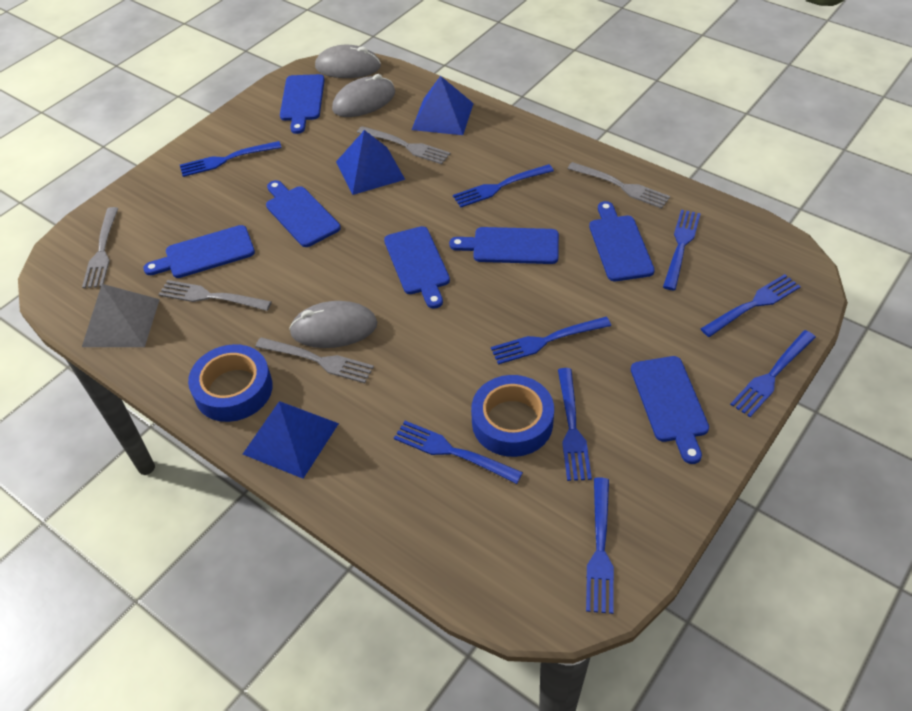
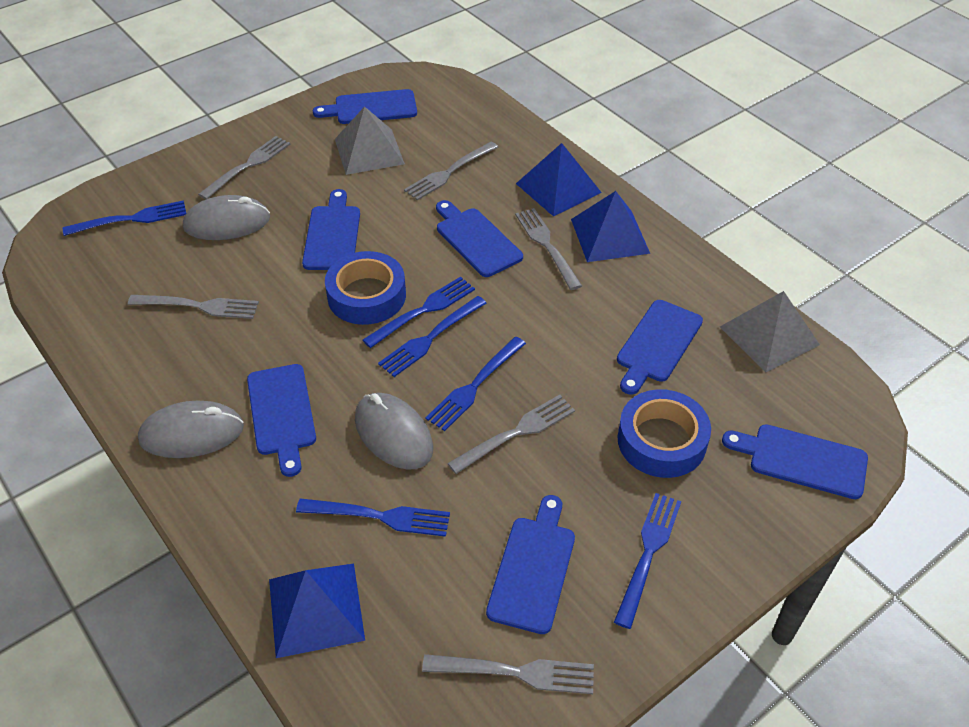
blue fork: 9 -> 6
grey fork: 5 -> 6
grey pyramid: 1 -> 2

